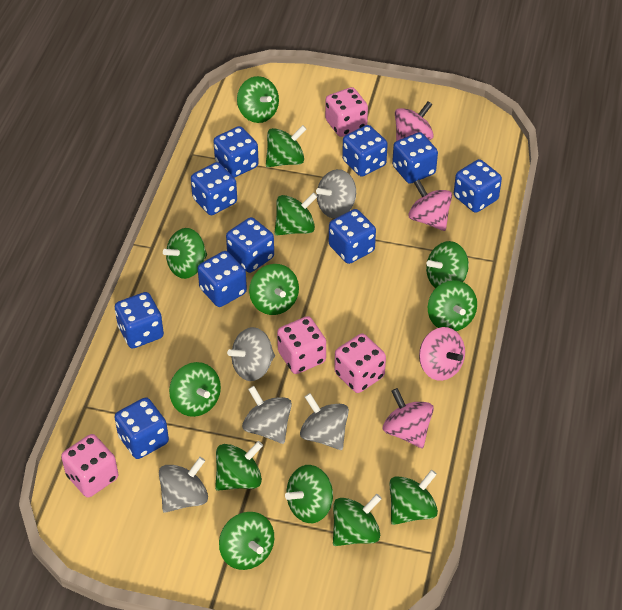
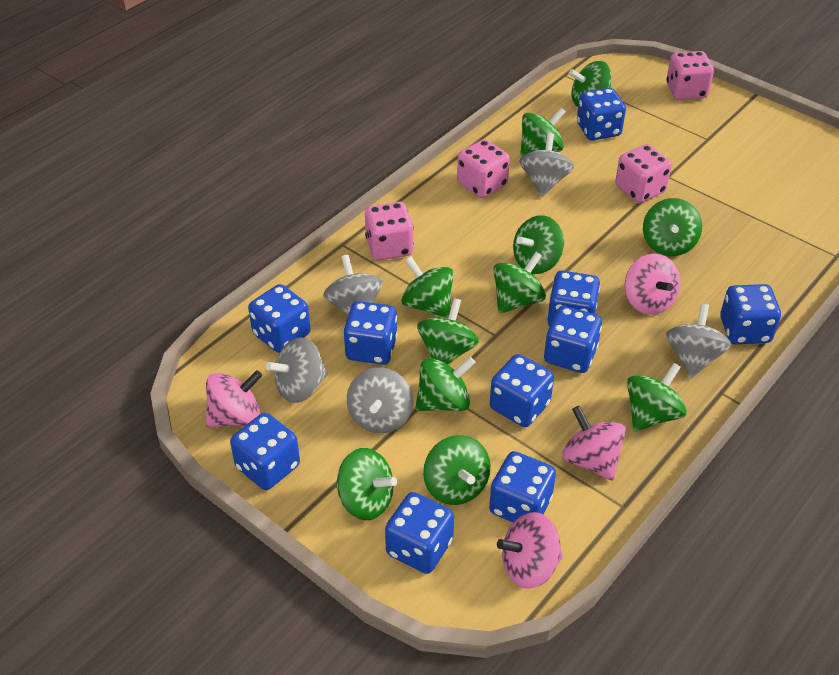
green spinning top: 13 -> 11

